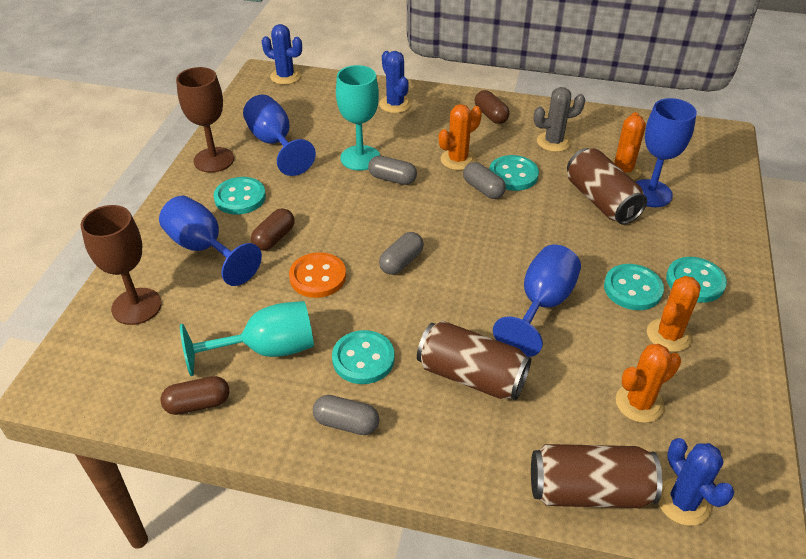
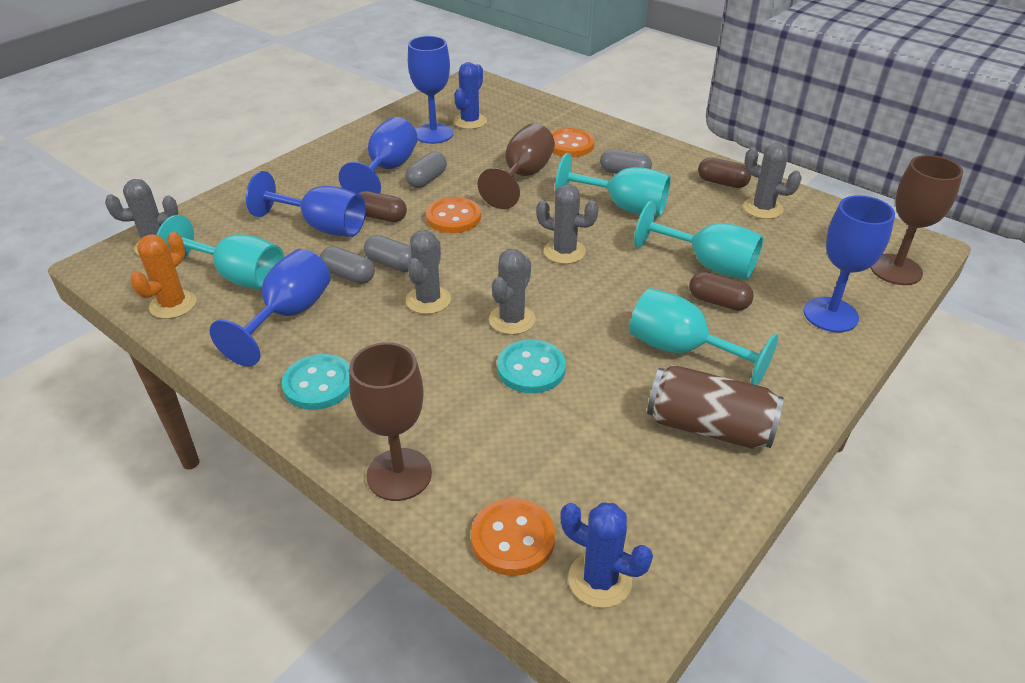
blue cactus: 3 -> 2
blue goblet: 4 -> 5
brown can: 3 -> 1
brown goblet: 2 -> 3
grey cactus: 1 -> 5
orange button: 1 -> 3
orange cactus: 4 -> 1
turquoise button: 5 -> 2
turquoise goblet: 2 -> 4

